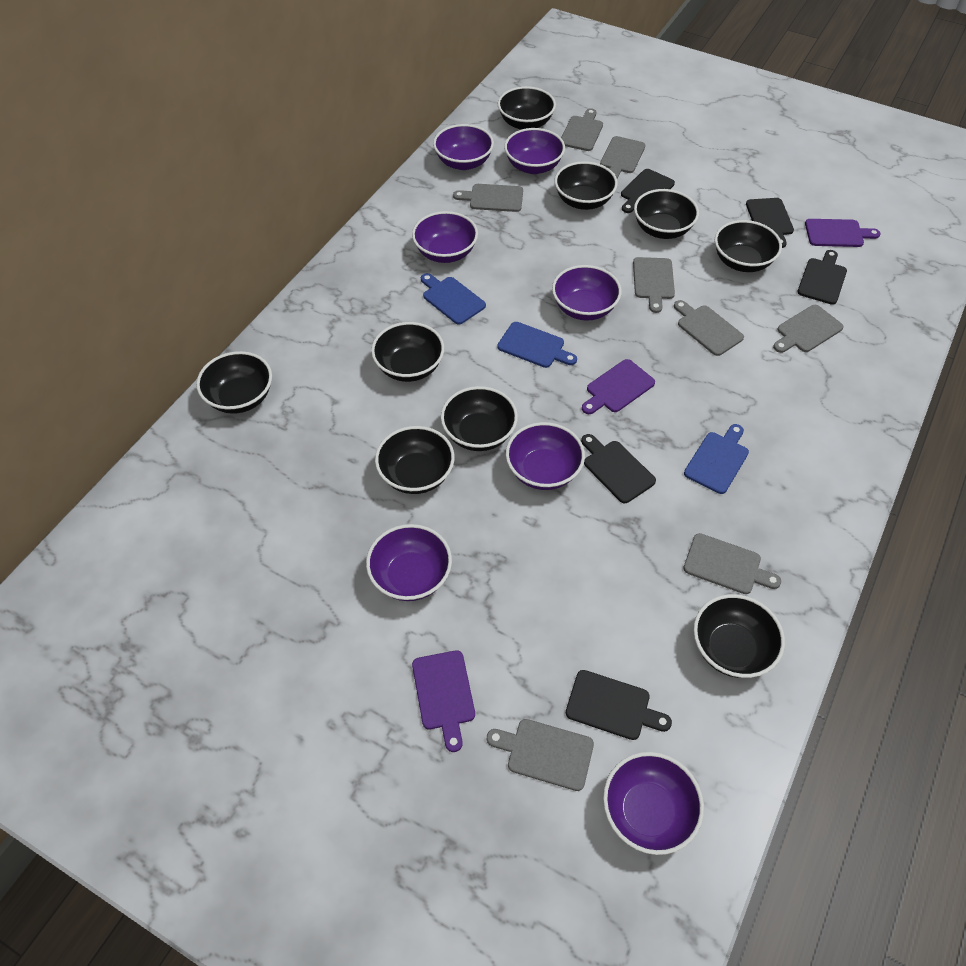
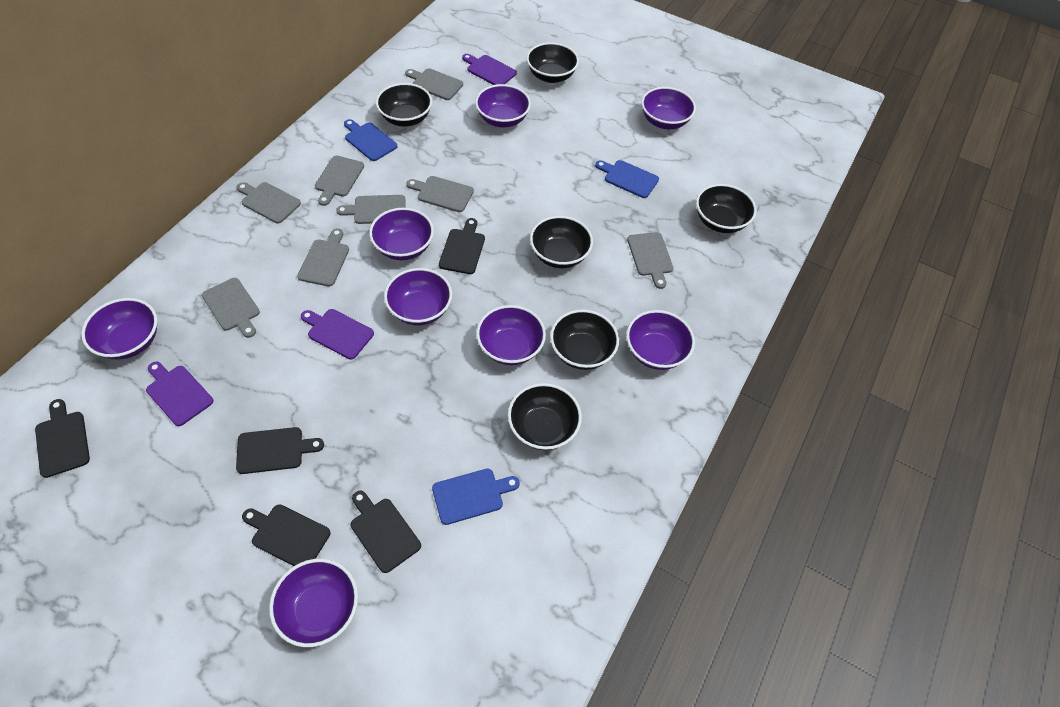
black bowl: 9 -> 6
purple bowl: 7 -> 8

